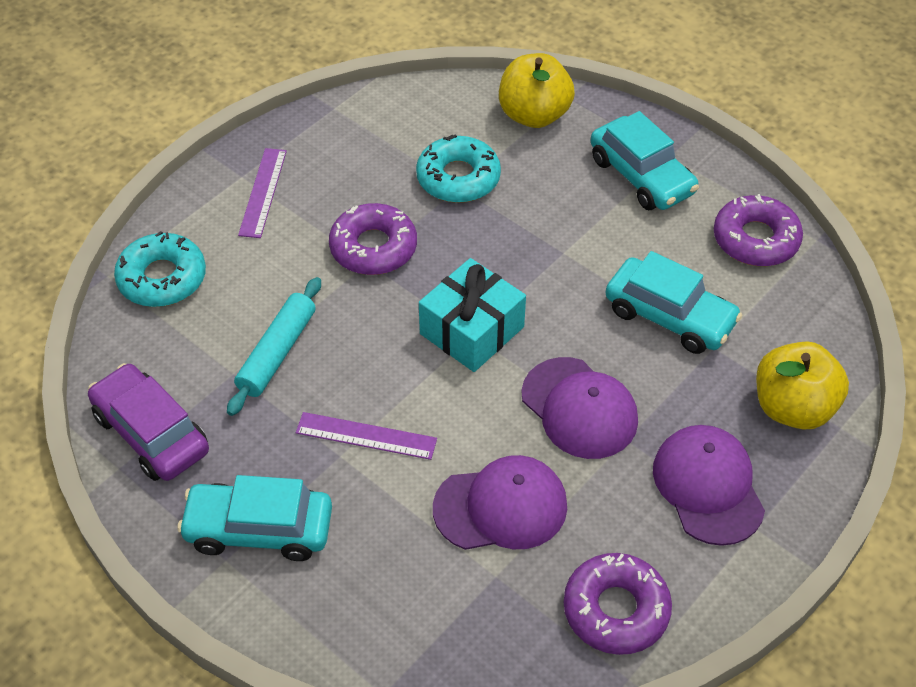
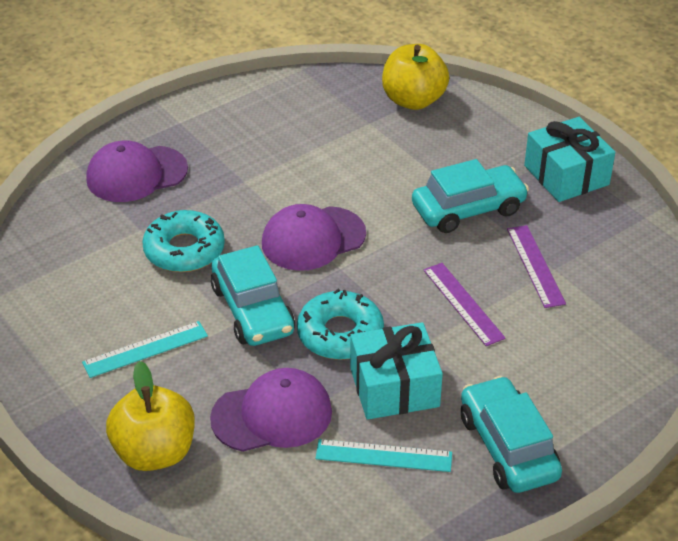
purple car: 1 -> 0
purple donut: 3 -> 0
turquoise gift: 1 -> 2
turquoise rolling pin: 1 -> 0
turquoise ruler: 0 -> 2

